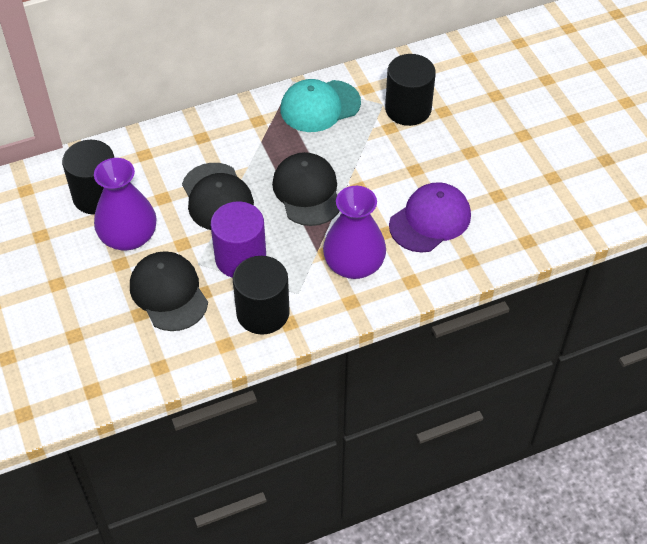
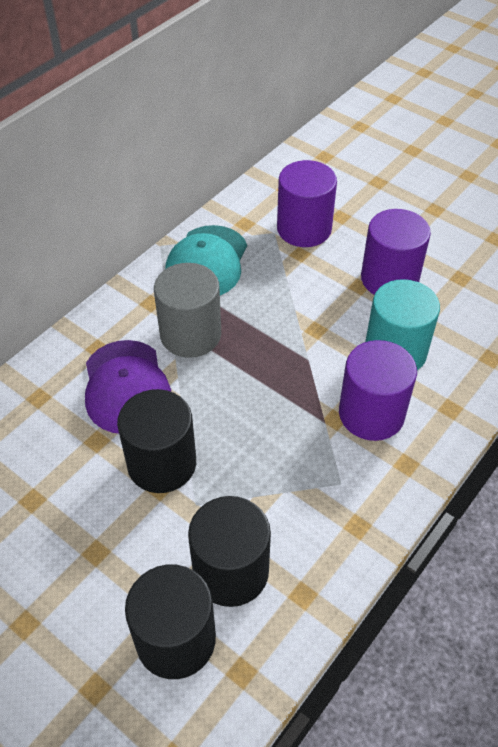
black cap: 3 -> 0
grey cylinder: 0 -> 1
purple cylinder: 1 -> 3
purple vase: 2 -> 0
turquoise cylinder: 0 -> 1

